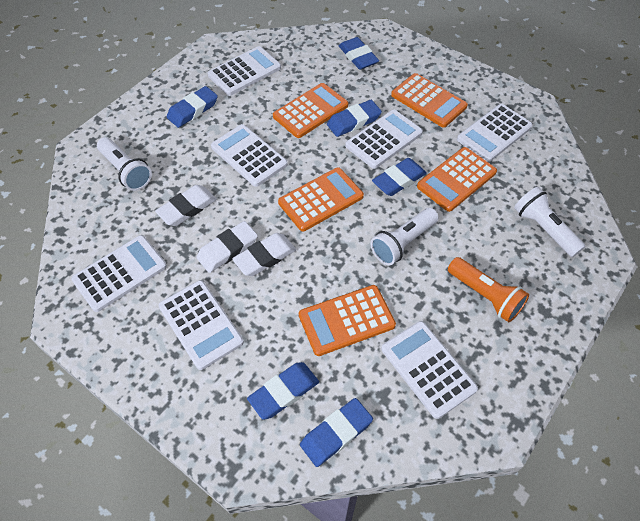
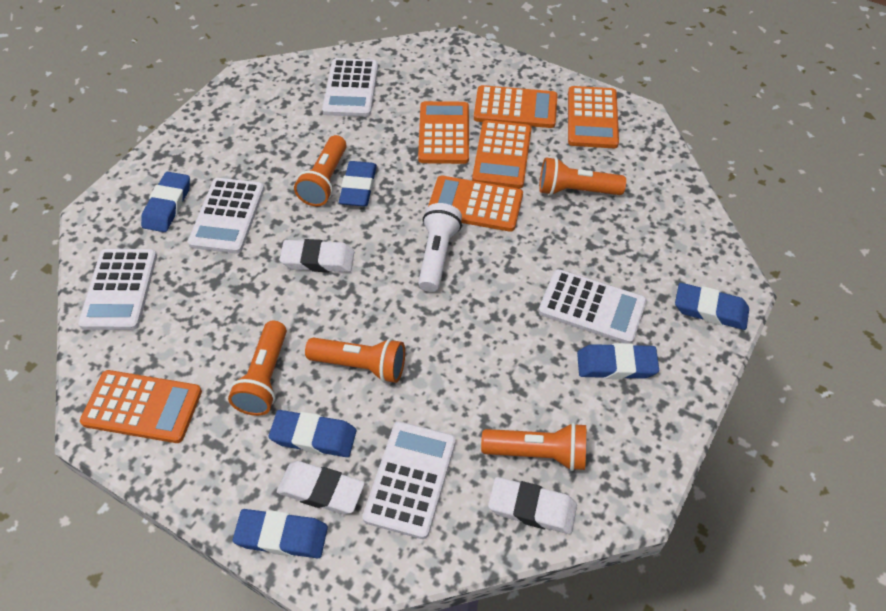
orange calculator: 5 -> 6
orange flashlight: 1 -> 5
white calculator: 7 -> 5
white flashlight: 3 -> 1

